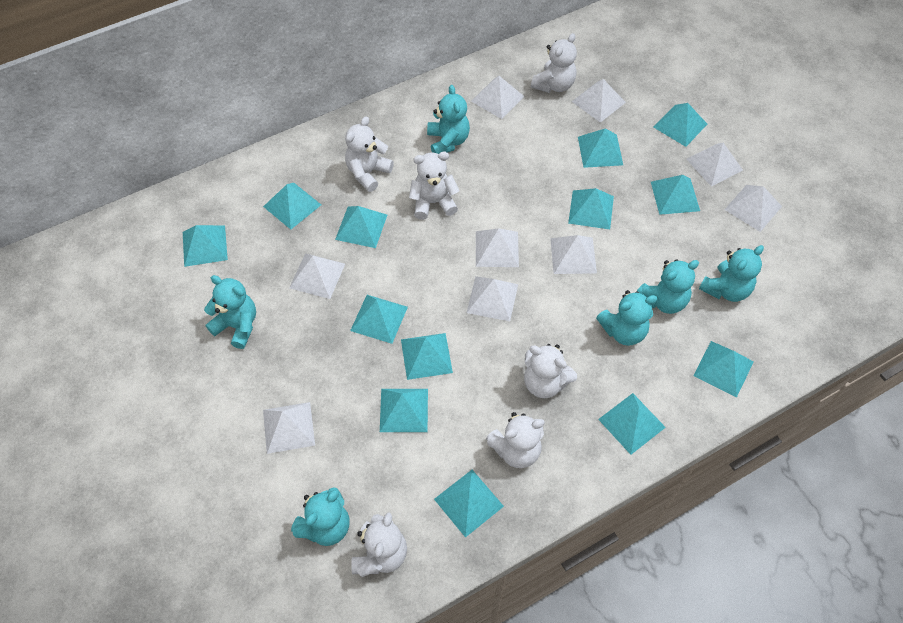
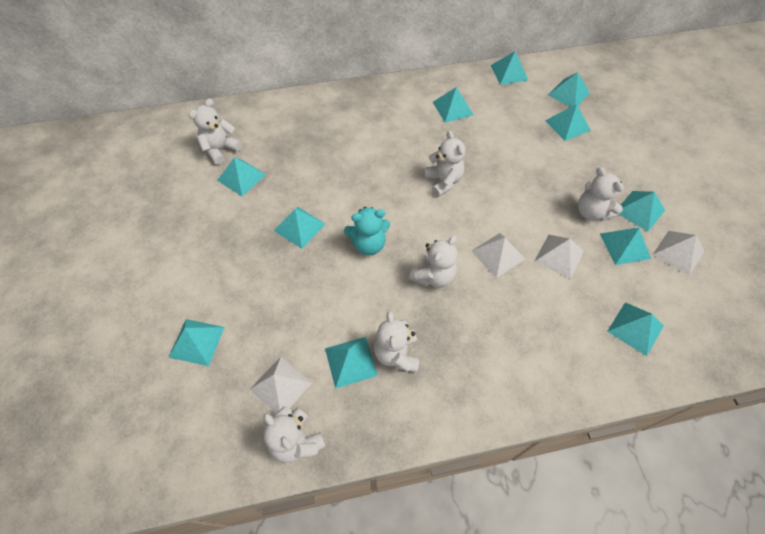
turquoise pyramid: 13 -> 11
turquoise teddy bear: 6 -> 1
white pyramid: 9 -> 4

